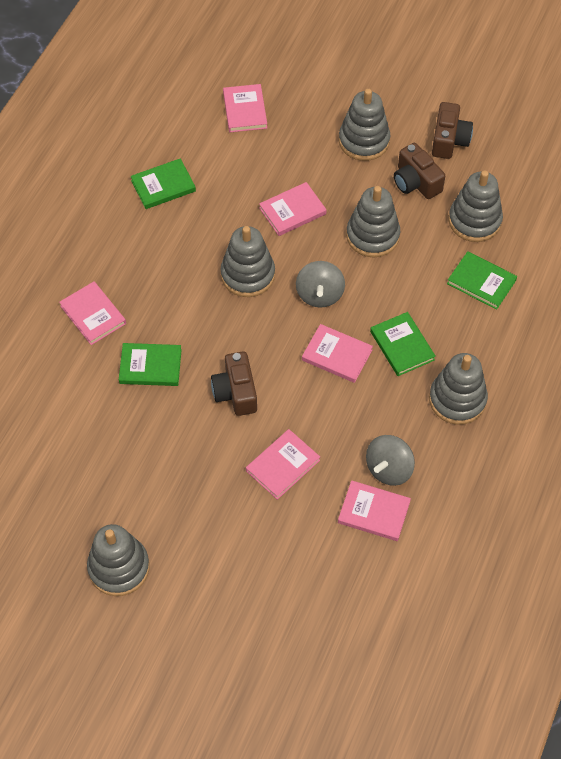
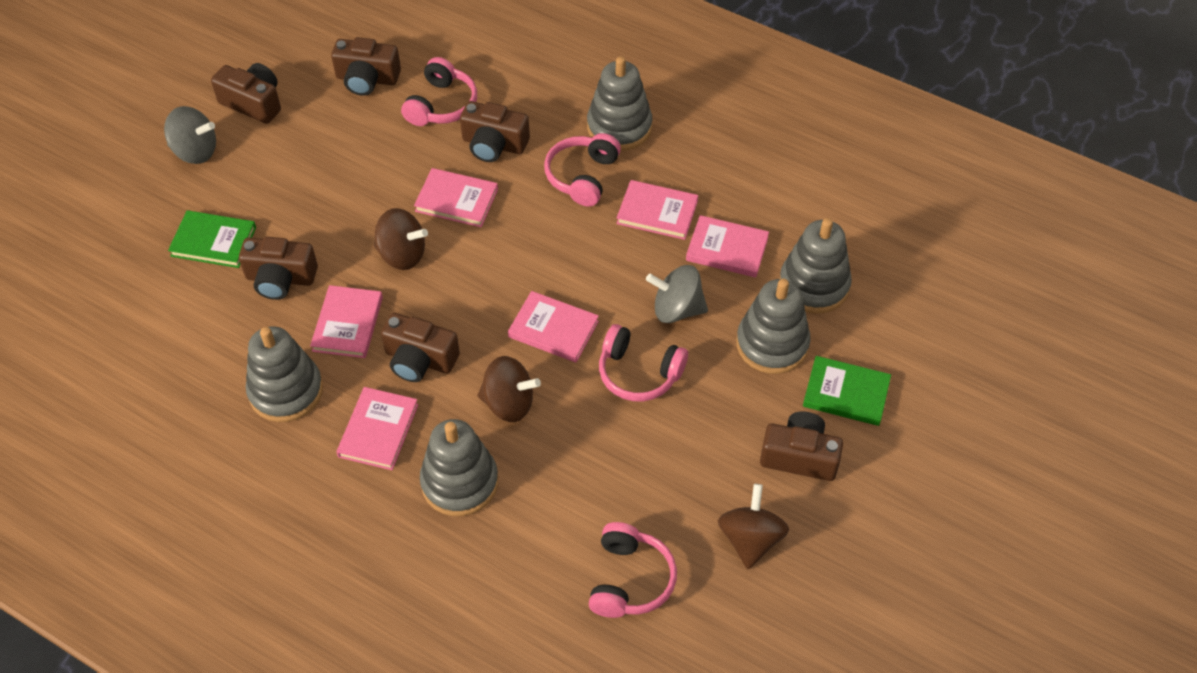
brown camera: 3 -> 6
brown spinning top: 0 -> 3
green book: 4 -> 2
grey stacking toy: 6 -> 5
pink headphones: 0 -> 4

